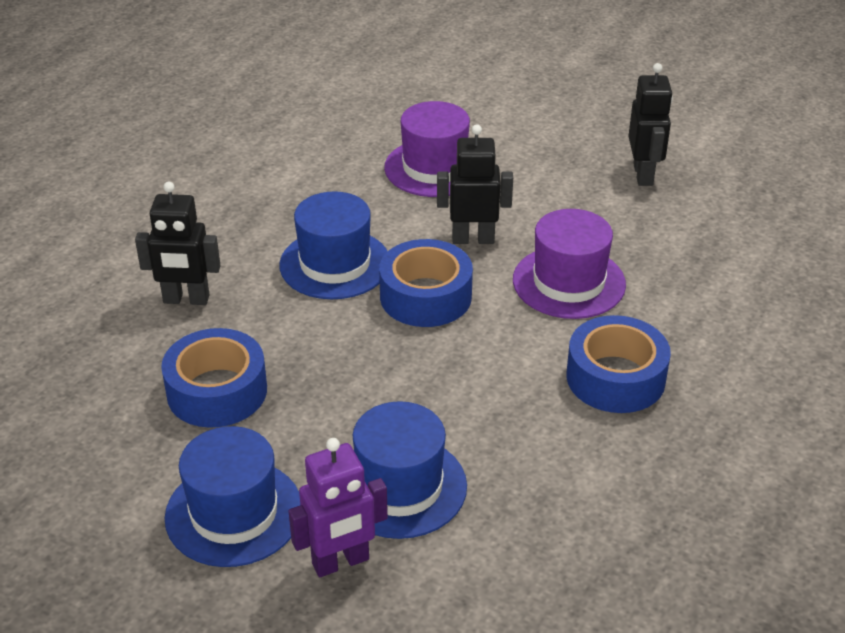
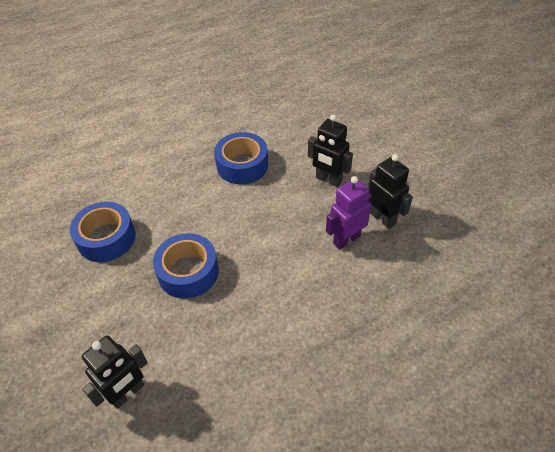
blue hat: 3 -> 0
purple hat: 2 -> 0

